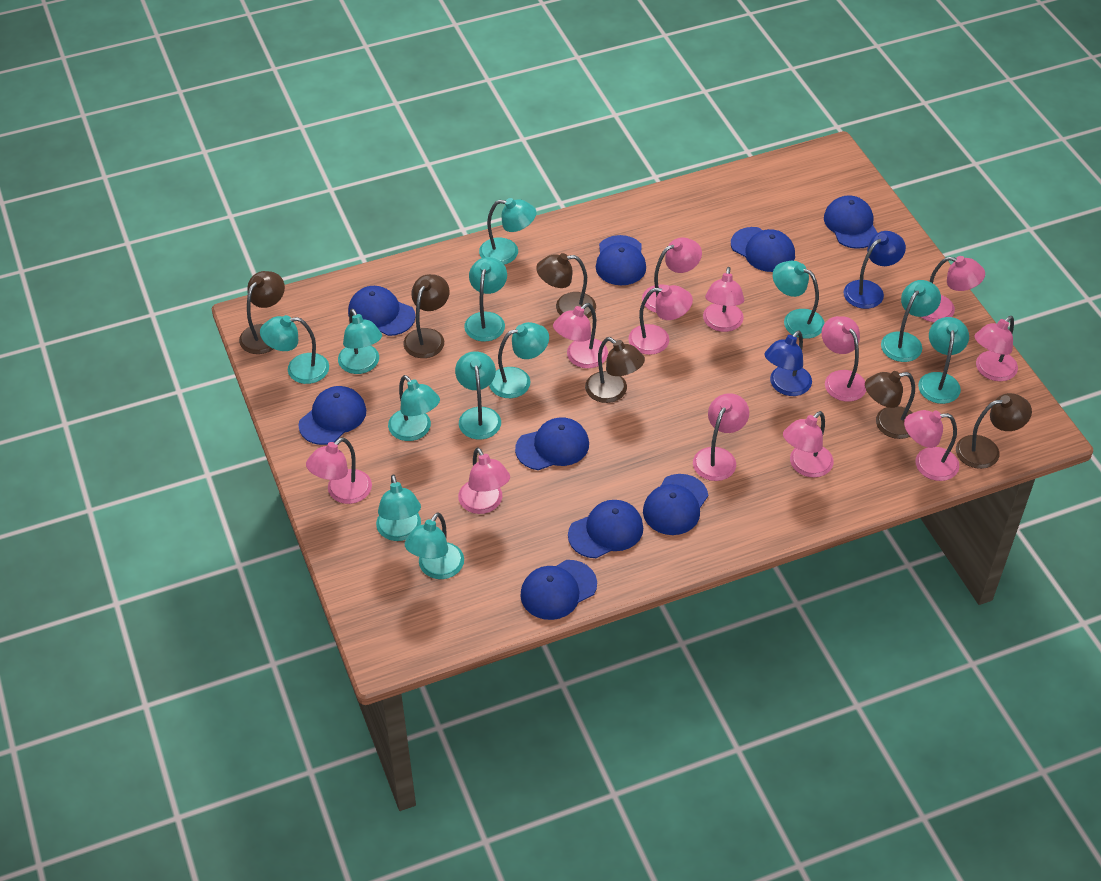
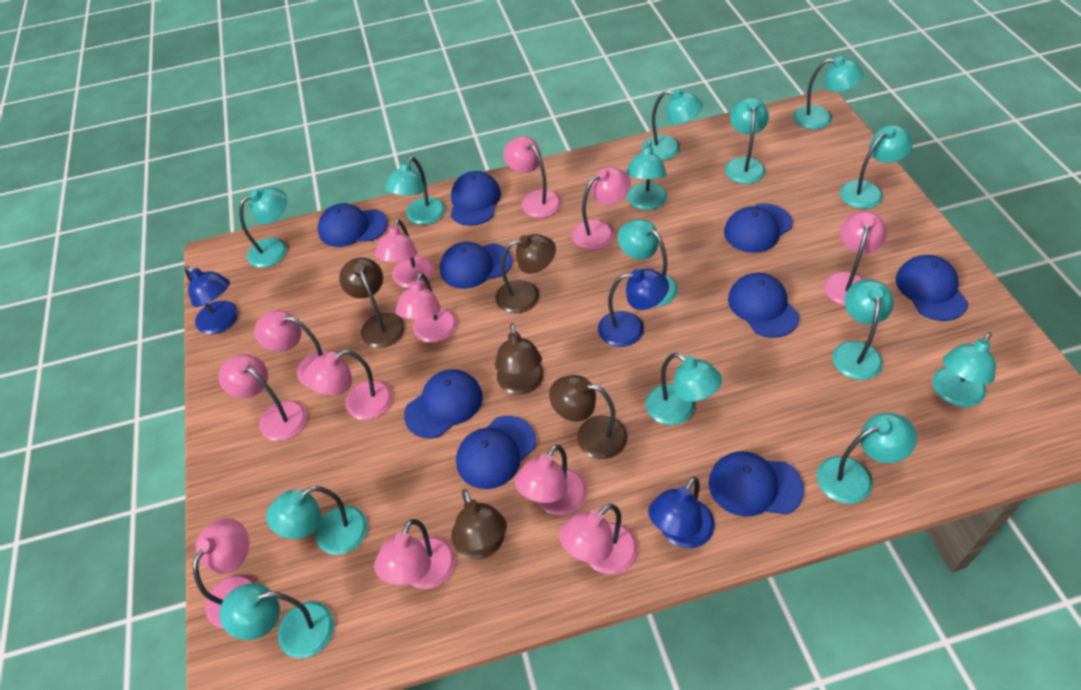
blue lamp: 2 -> 3
brown lamp: 6 -> 5
turquoise lamp: 12 -> 14

